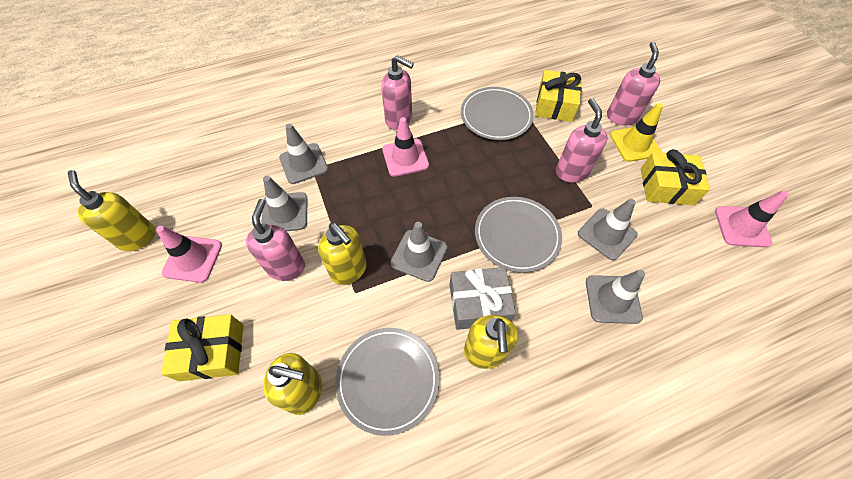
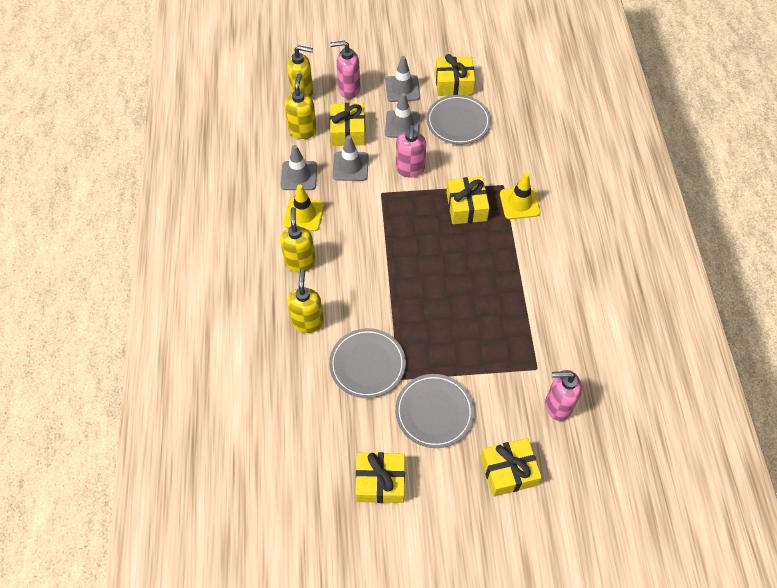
grey gift: 1 -> 0
grey traffic cone: 5 -> 4
pink soap dispenser: 4 -> 3
pink traffic cone: 3 -> 0
yellow gift: 3 -> 5
yellow traffic cone: 1 -> 2

